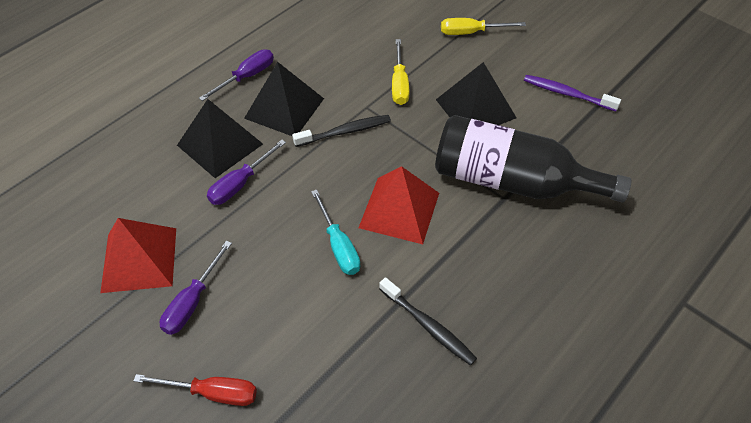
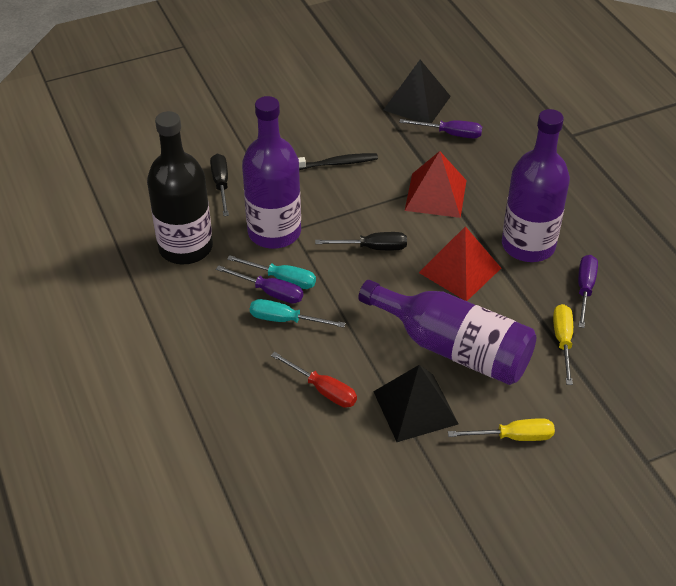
black pyramid: 3 -> 2
black screwdriver: 0 -> 2
black toothbrush: 2 -> 1
purple bottle: 0 -> 3
purple toothbrush: 1 -> 0
turquoise screwdriver: 1 -> 2

